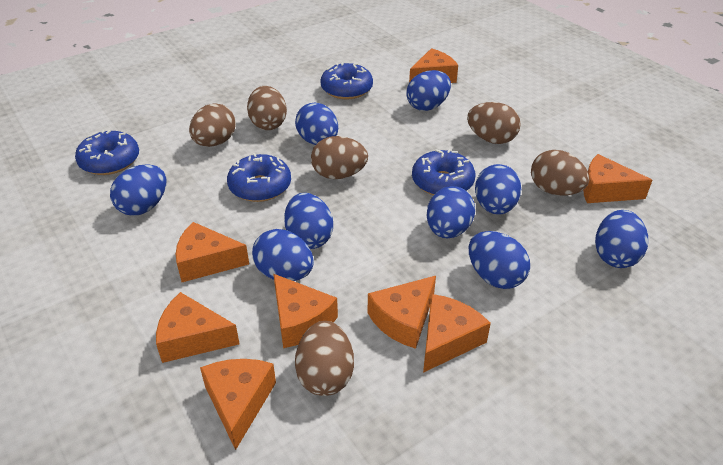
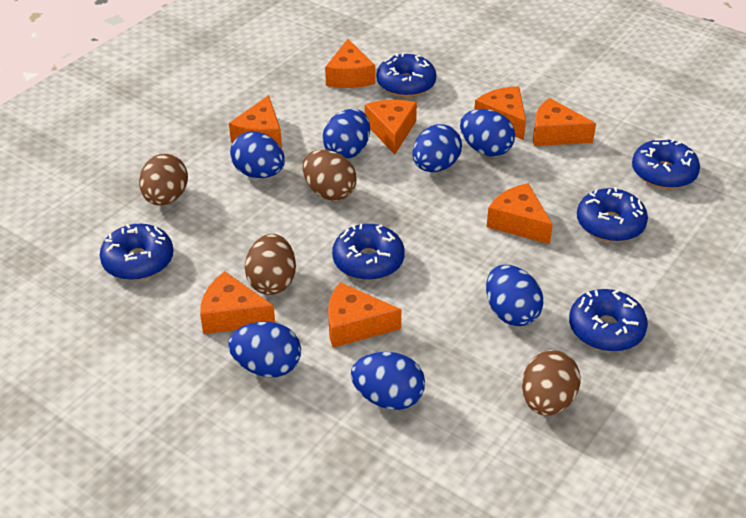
blue donut: 4 -> 6
blue egg: 9 -> 7
brown egg: 6 -> 4

